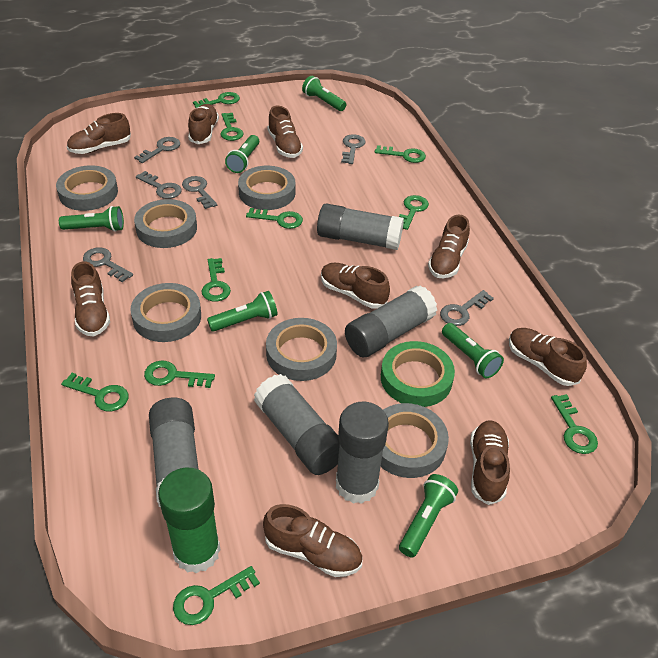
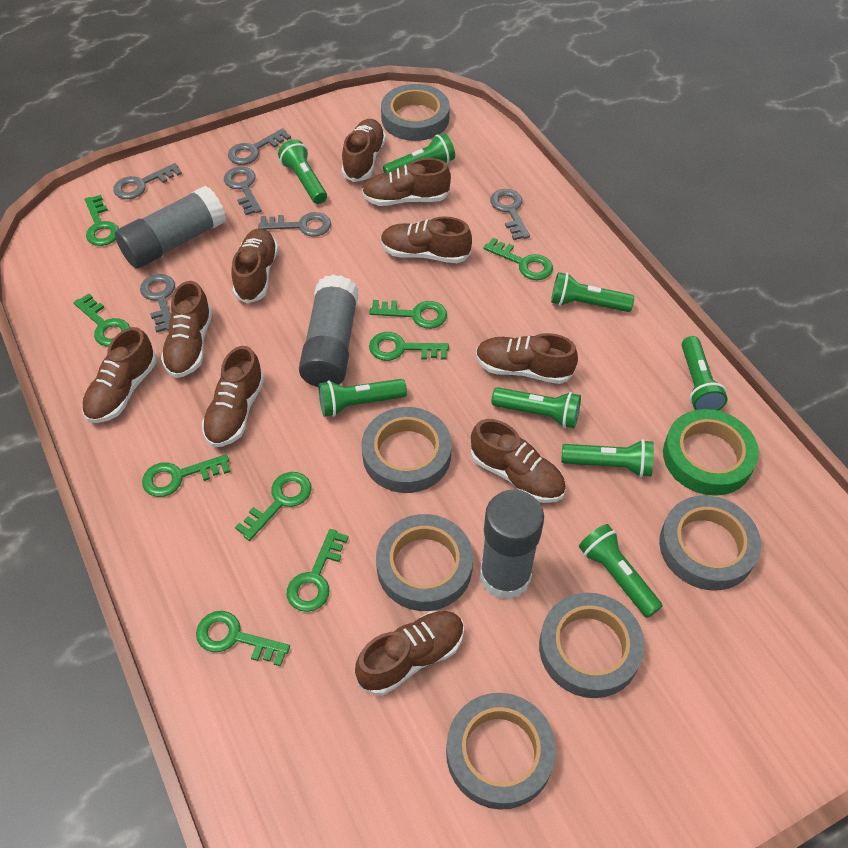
brown shoe: 9 -> 10
green flashlight: 6 -> 8
green glue stick: 1 -> 0
green key: 10 -> 9
grey glue stick: 5 -> 3

